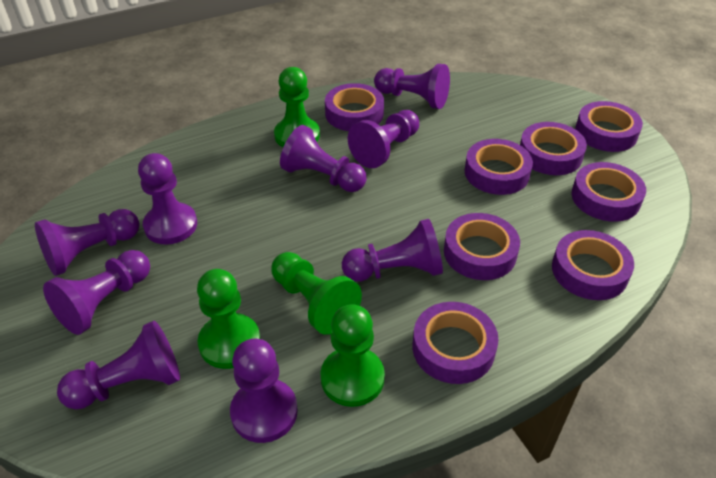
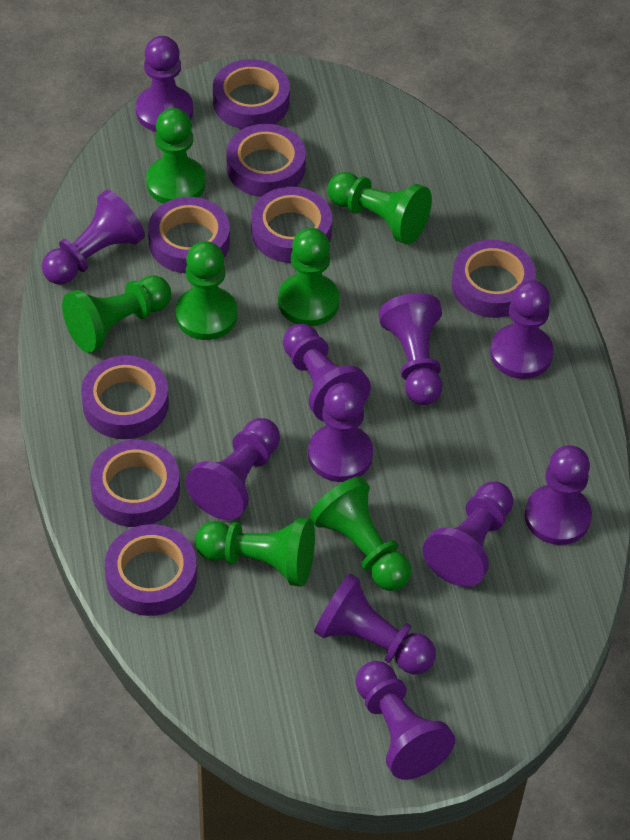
green pawn: 4 -> 7
purple pawn: 9 -> 11

